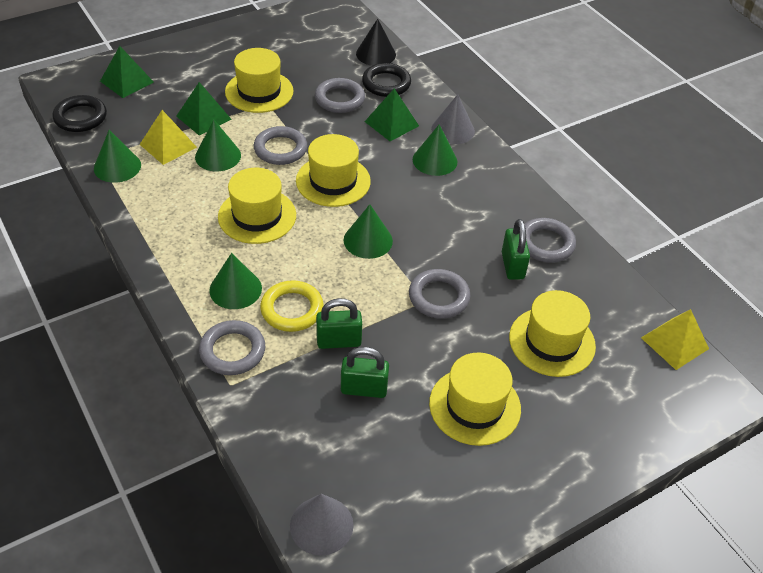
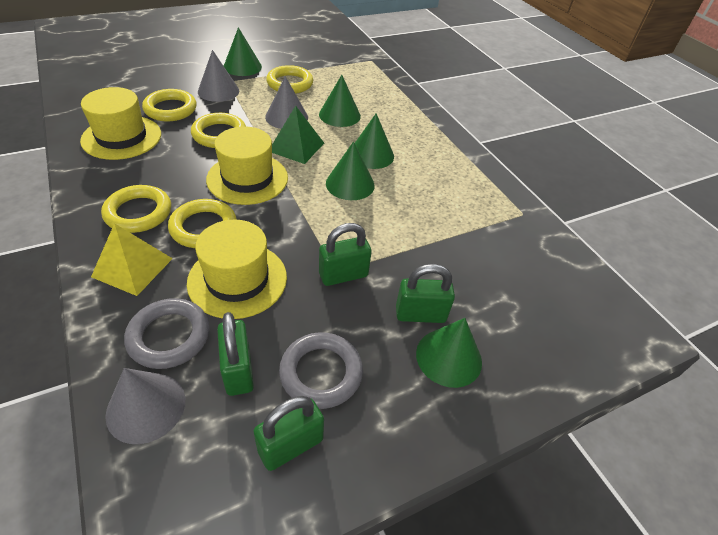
black cone: 1 -> 0
black ring: 2 -> 0
green padlock: 3 -> 4
green pyramid: 3 -> 1
grey cone: 2 -> 3
grey ring: 5 -> 2
yellow hat: 5 -> 3
yellow pyramid: 2 -> 1
yellow ring: 1 -> 5

